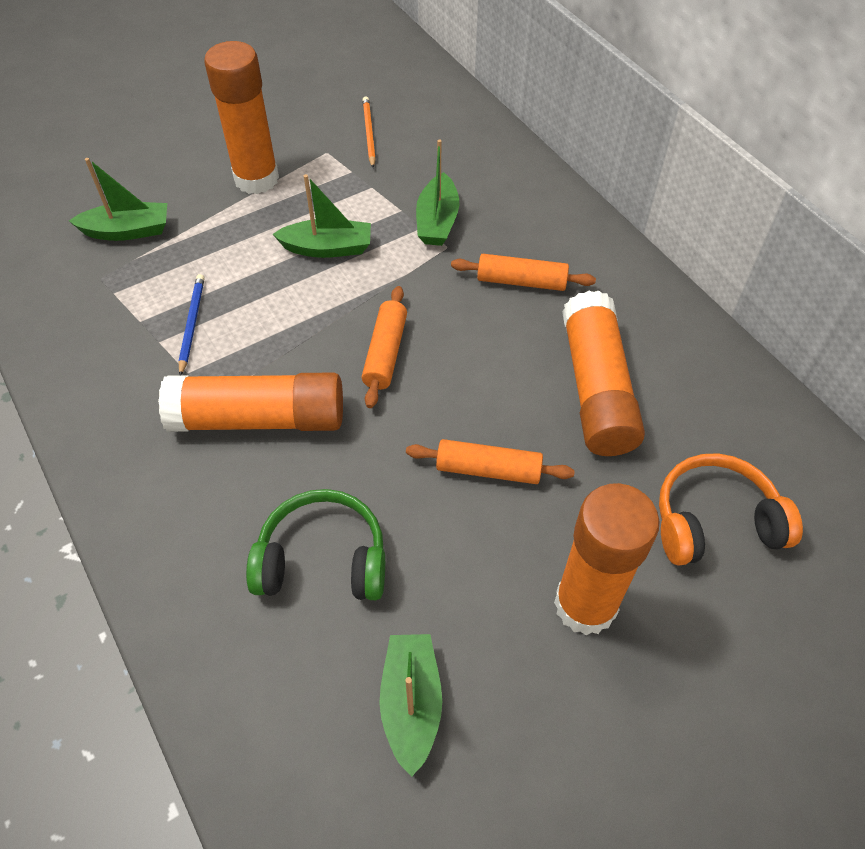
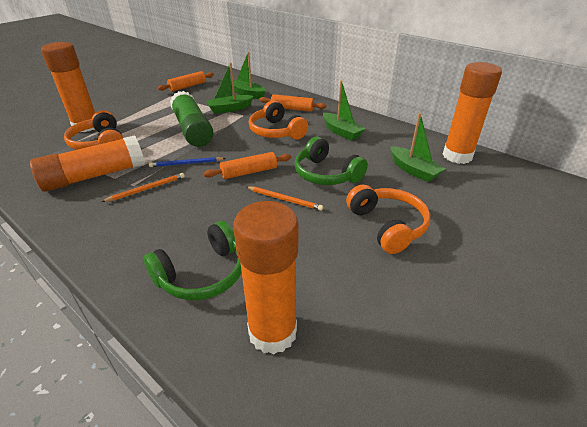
green glue stick: 0 -> 1
green headphones: 1 -> 2
orange headphones: 1 -> 3
orange pencil: 1 -> 2

